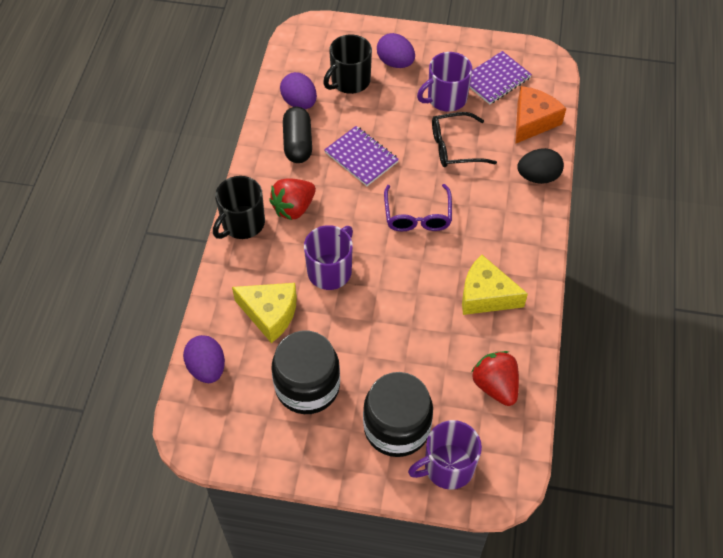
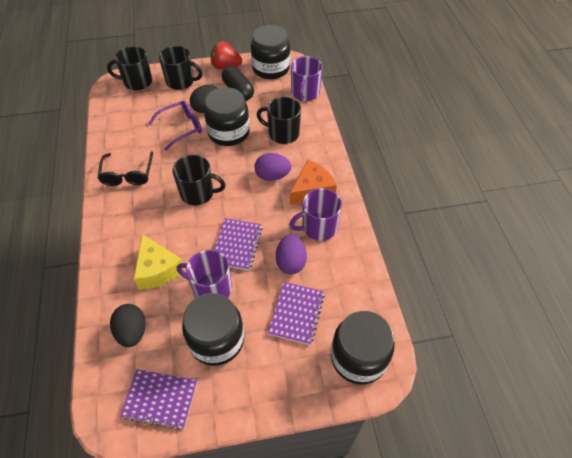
black egg: 1 -> 2
black jar: 2 -> 4
black mug: 2 -> 4
purple egg: 3 -> 2
purple notebook: 2 -> 3
red strawberry: 2 -> 1
yellow cheese: 2 -> 1

